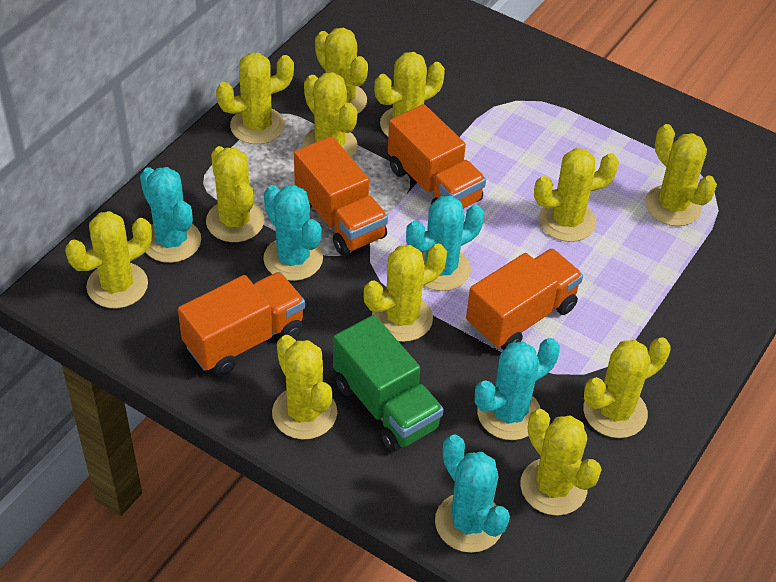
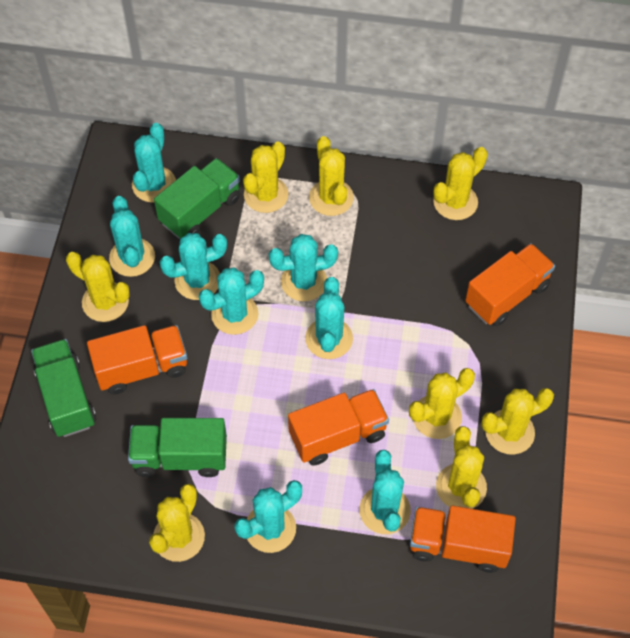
green truck: 1 -> 3
turquoise cactus: 5 -> 8
yellow cactus: 12 -> 8

